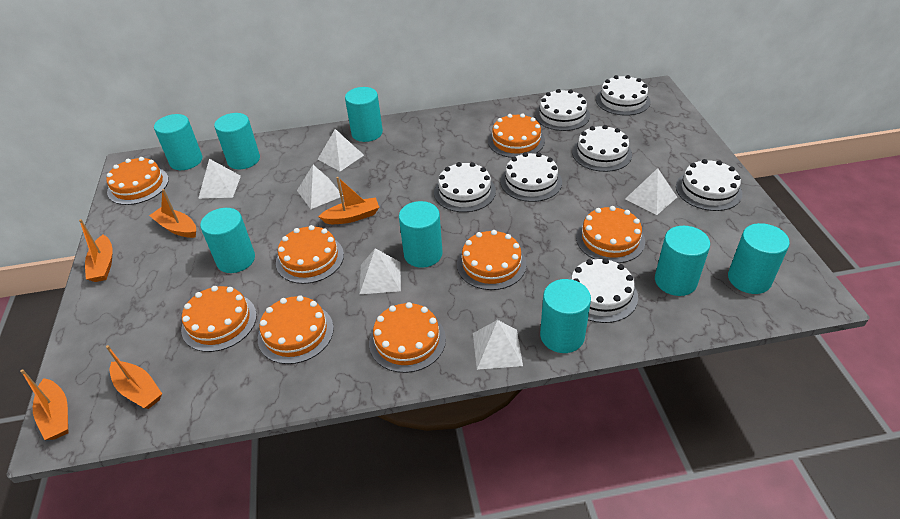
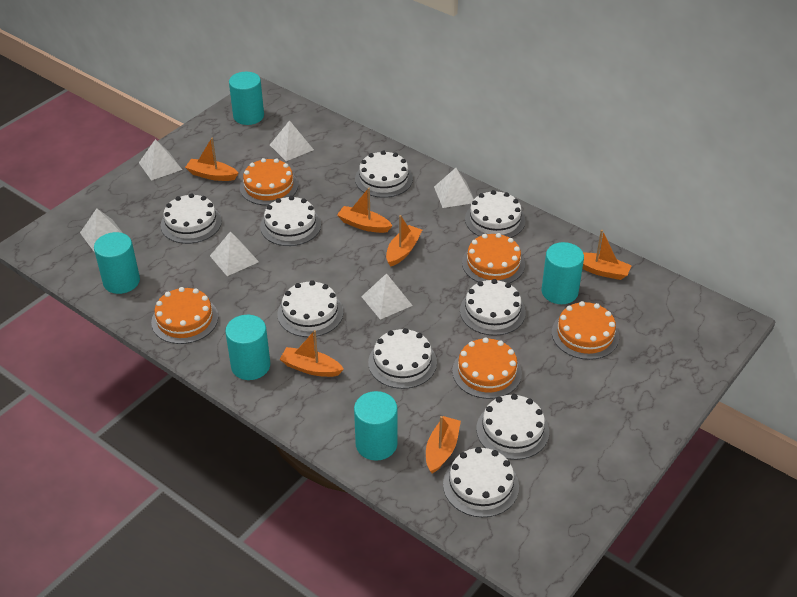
orange boat: 5 -> 6
orange cake: 8 -> 5
turquoise cylinder: 8 -> 5
white cake: 7 -> 9

